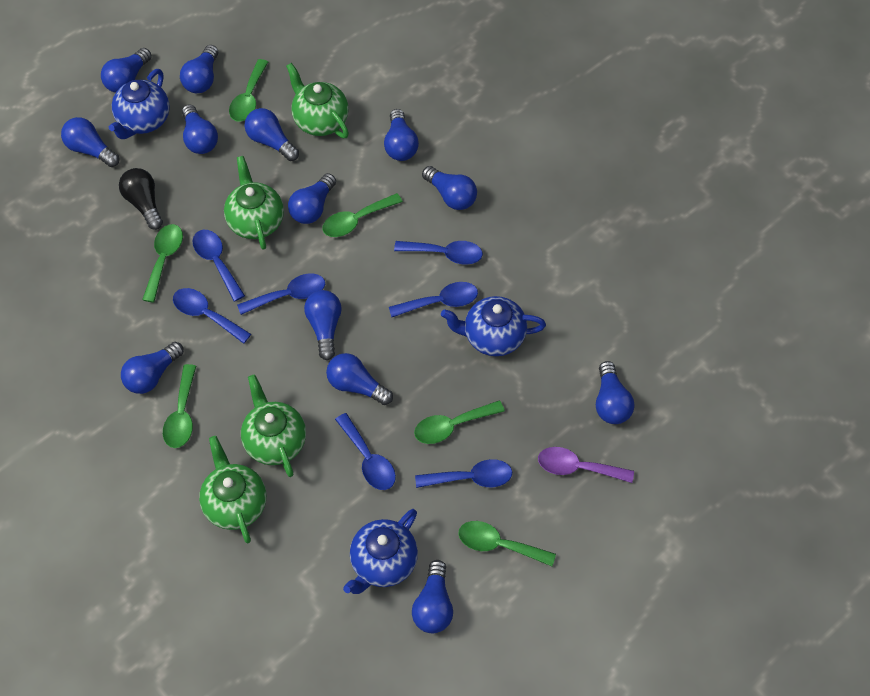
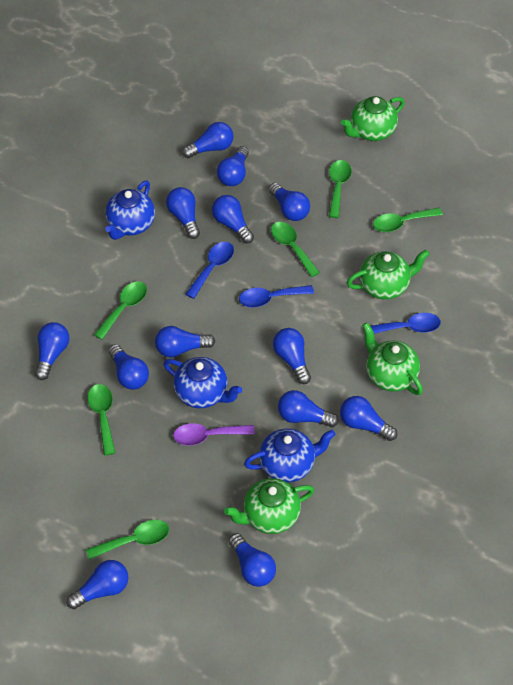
black light bulb: 1 -> 0
blue spoon: 7 -> 3

